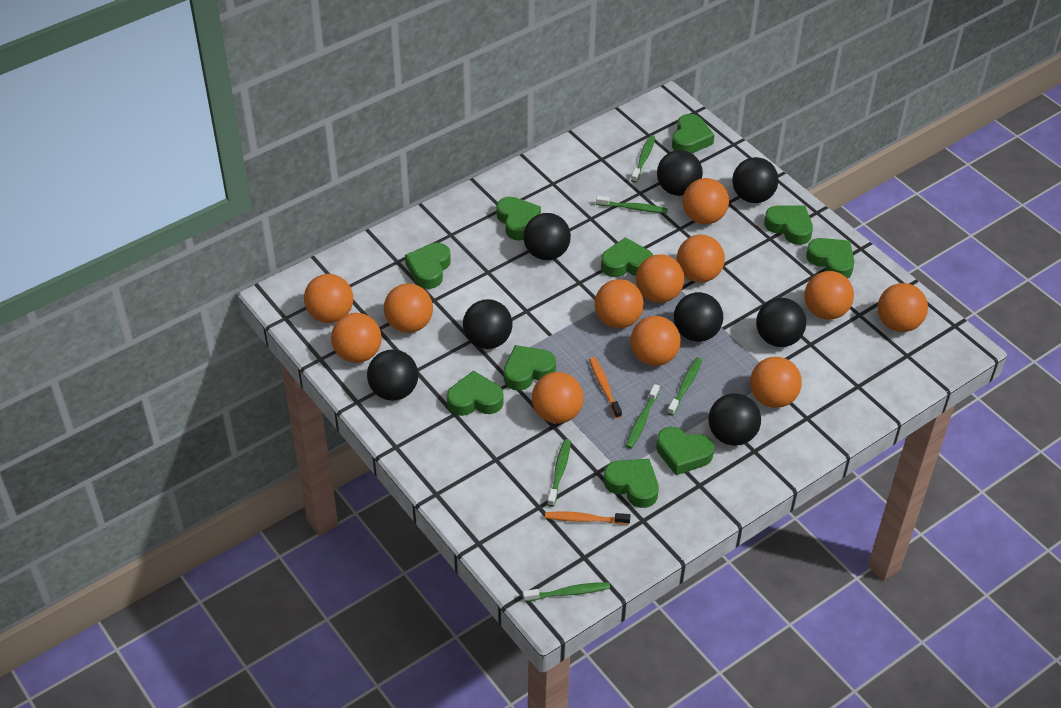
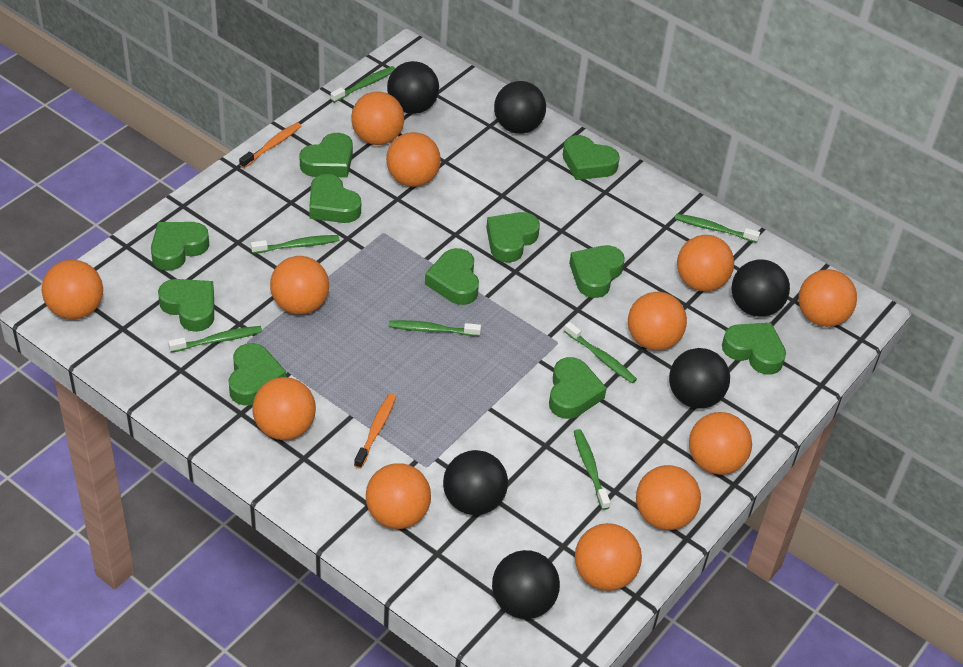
black ball: 8 -> 6
green heart: 10 -> 11
green toothbrush: 6 -> 7

